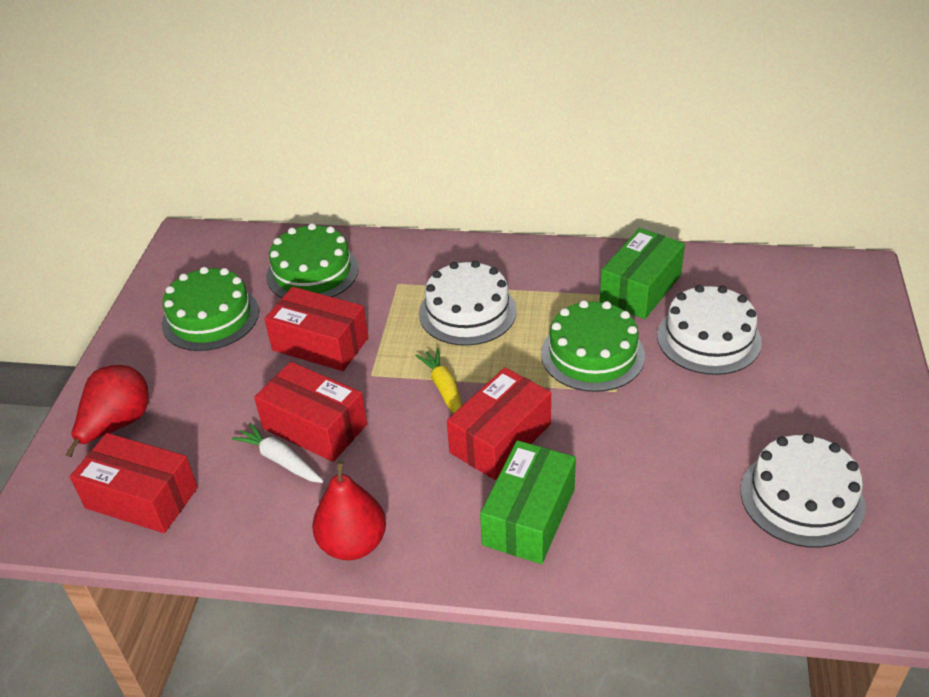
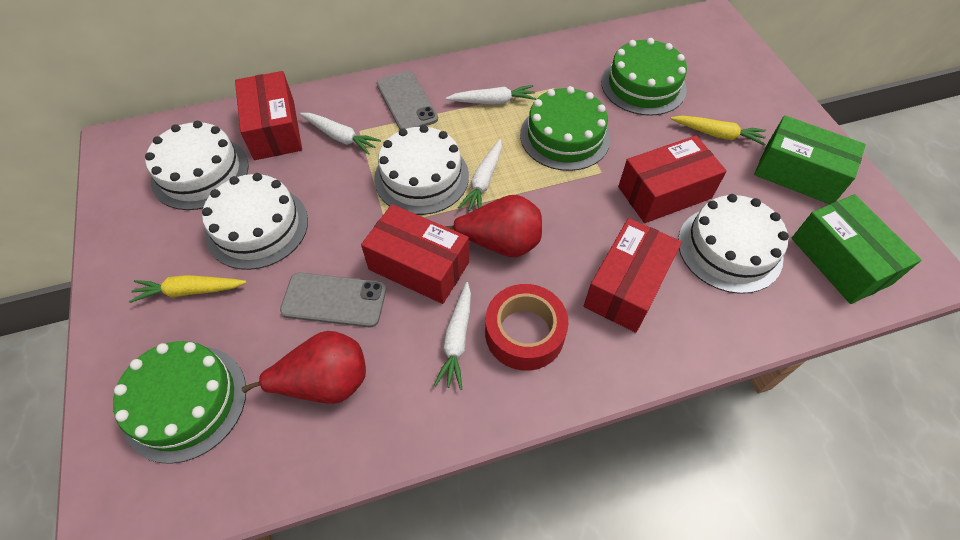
grey phone: 0 -> 2
red tape: 0 -> 1
white cake: 3 -> 4
white carrot: 1 -> 4
yellow carrot: 1 -> 2

